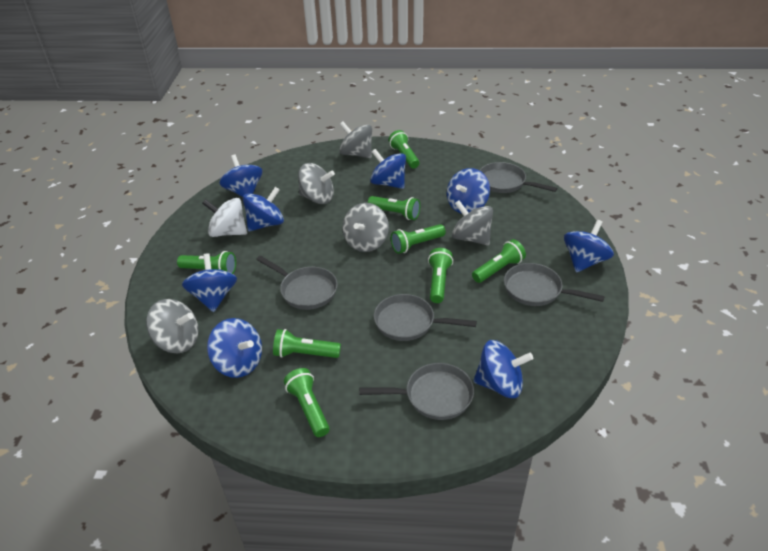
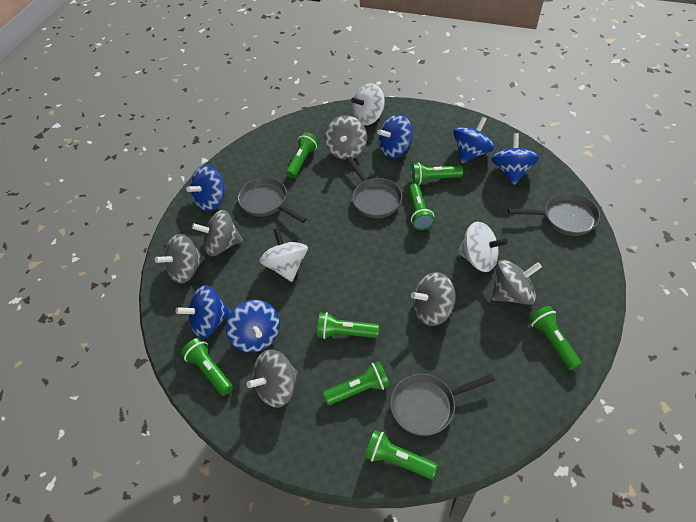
blue spinning top: 8 -> 6
grey pan: 5 -> 4
grey spinning top: 5 -> 6
white spinning top: 1 -> 3

